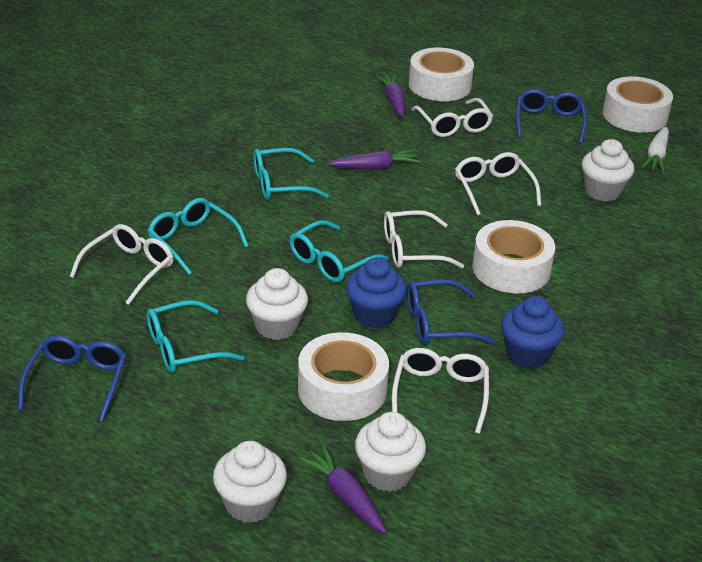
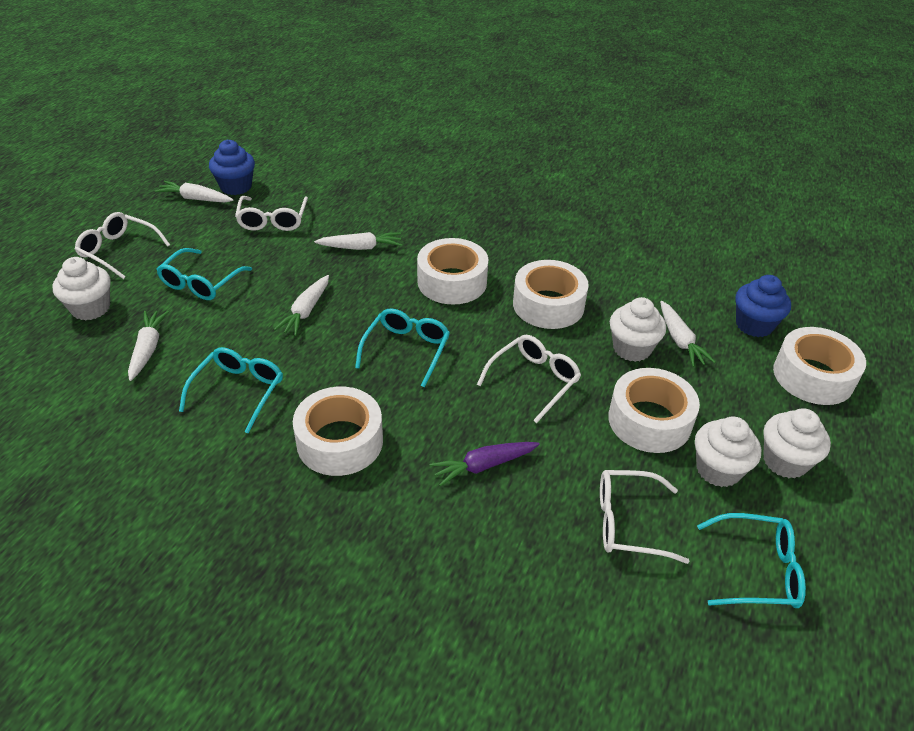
blue glasses: 3 -> 0
purple carrot: 3 -> 1
white carrot: 1 -> 5
white glasses: 5 -> 4
white tape: 4 -> 5

